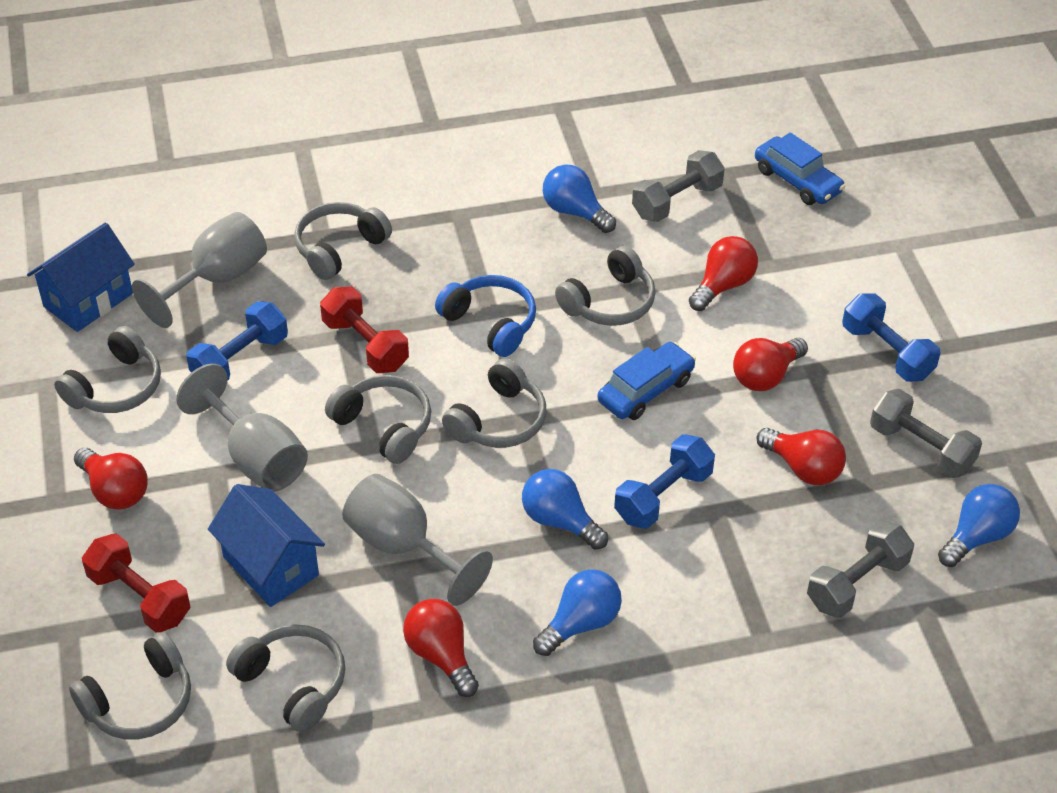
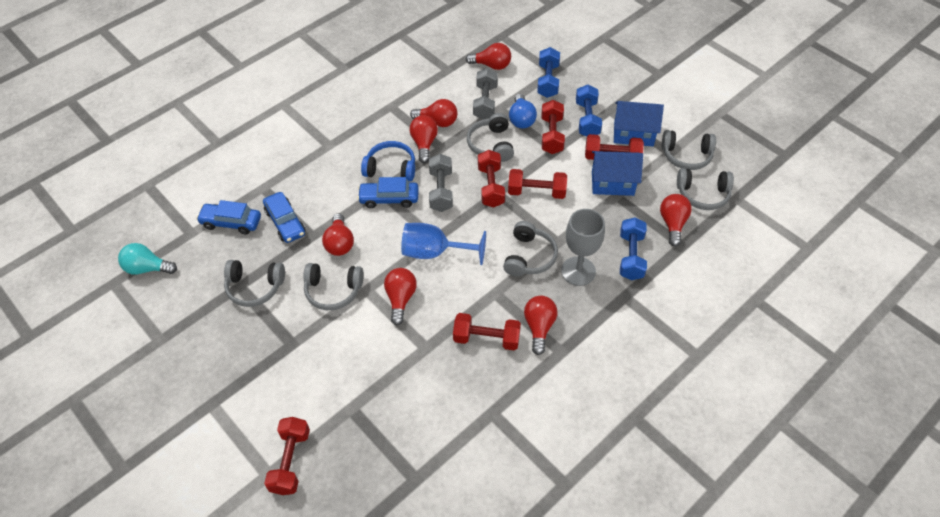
blue car: 2 -> 3
blue goblet: 0 -> 1
blue light bulb: 4 -> 1
grey dumbbell: 3 -> 2
grey goblet: 3 -> 1
grey headphones: 7 -> 6
red dumbbell: 2 -> 6
red light bulb: 5 -> 7
turquoise light bulb: 0 -> 1

